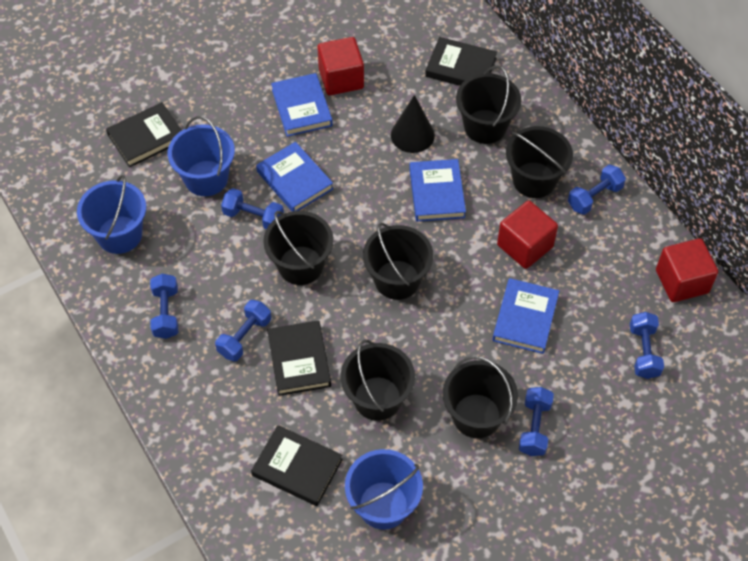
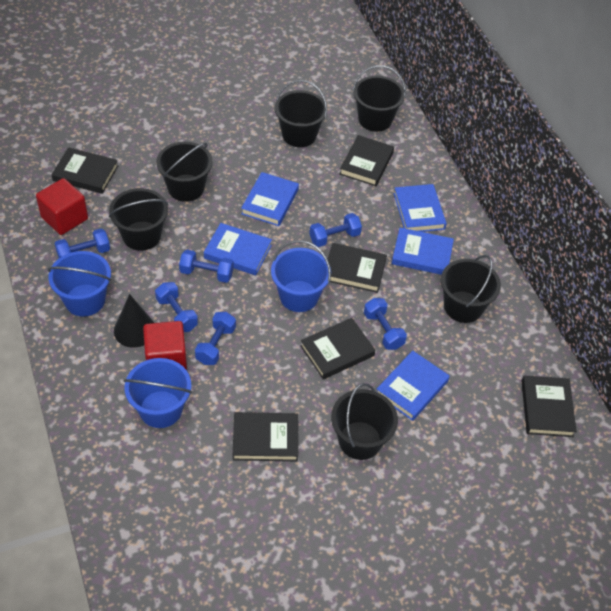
black book: 4 -> 6
blue book: 4 -> 5
red cube: 3 -> 2

